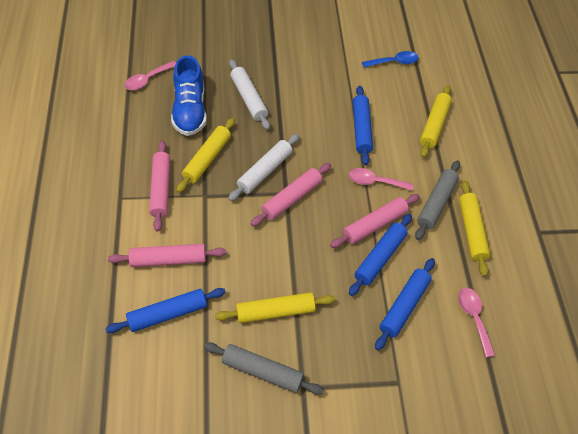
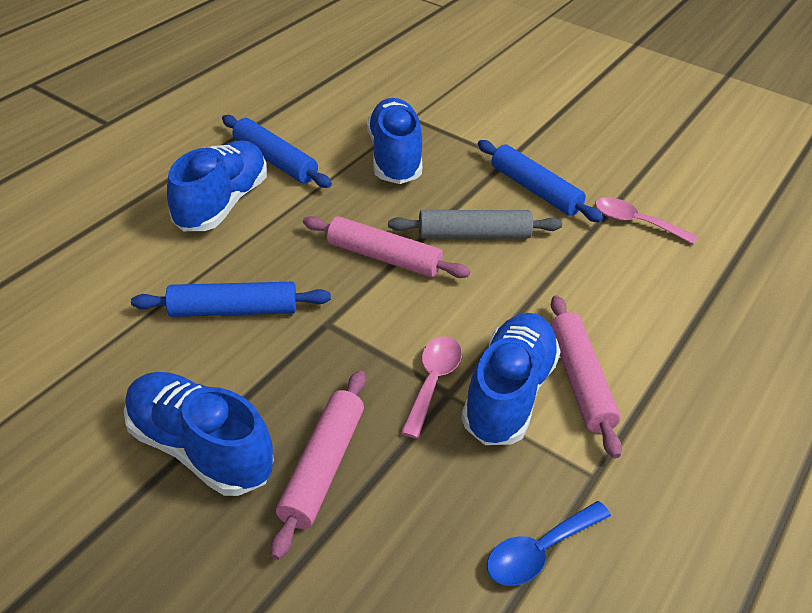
blue rolling pin: 4 -> 3
blue shoe: 1 -> 4
grey rolling pin: 2 -> 1
pink rolling pin: 4 -> 3
pink spoon: 3 -> 2
white rolling pin: 2 -> 0
yellow rolling pin: 4 -> 0

